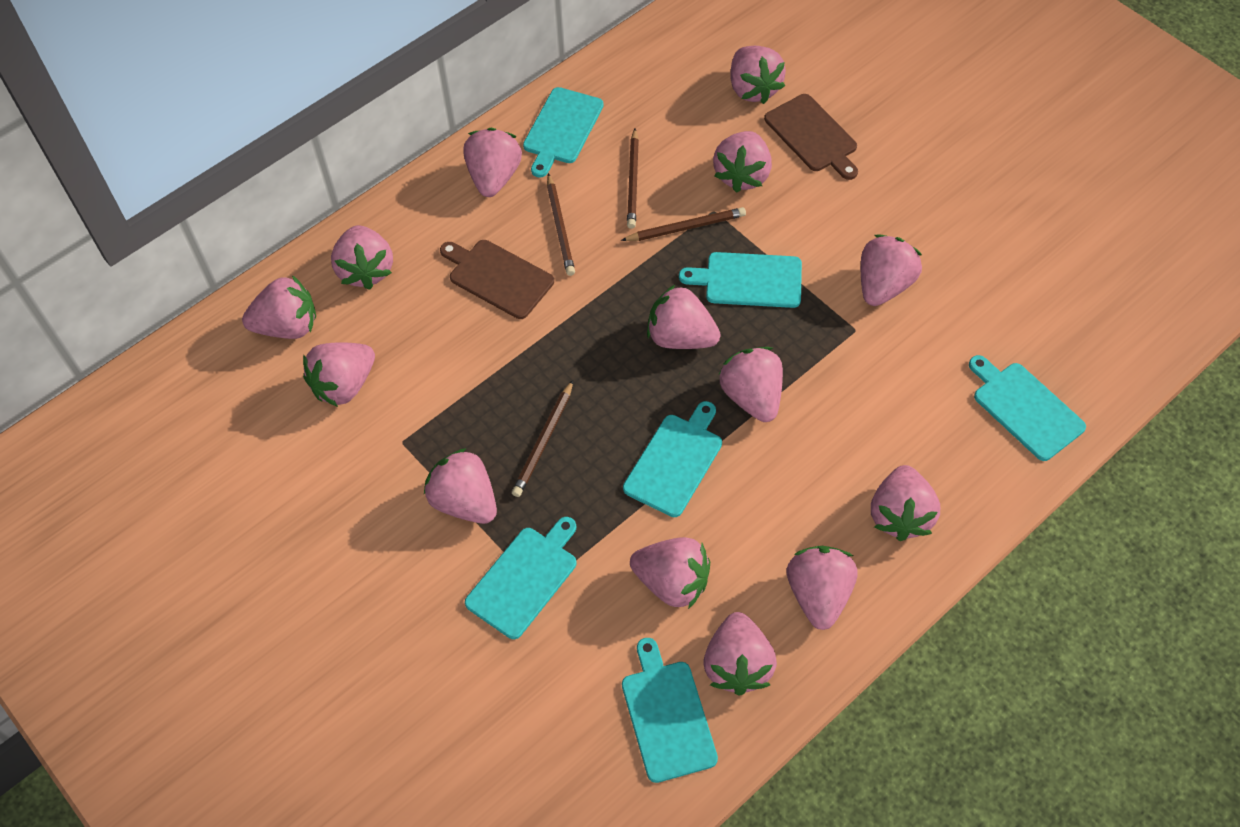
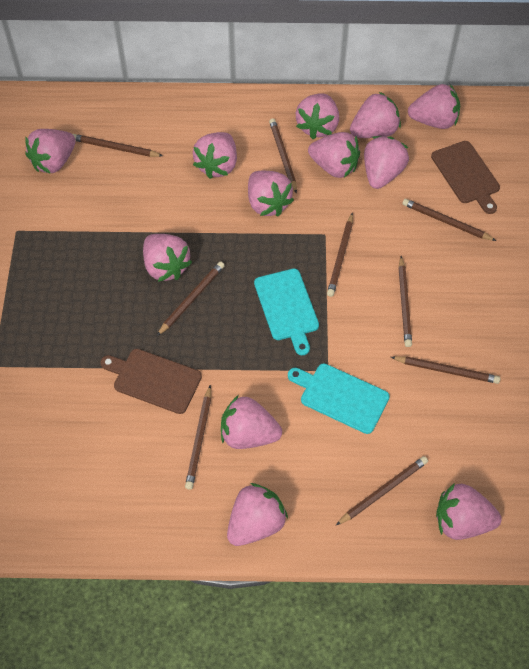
brown pencil: 4 -> 9
pink strawberry: 14 -> 12
turquoise cutting board: 6 -> 2

